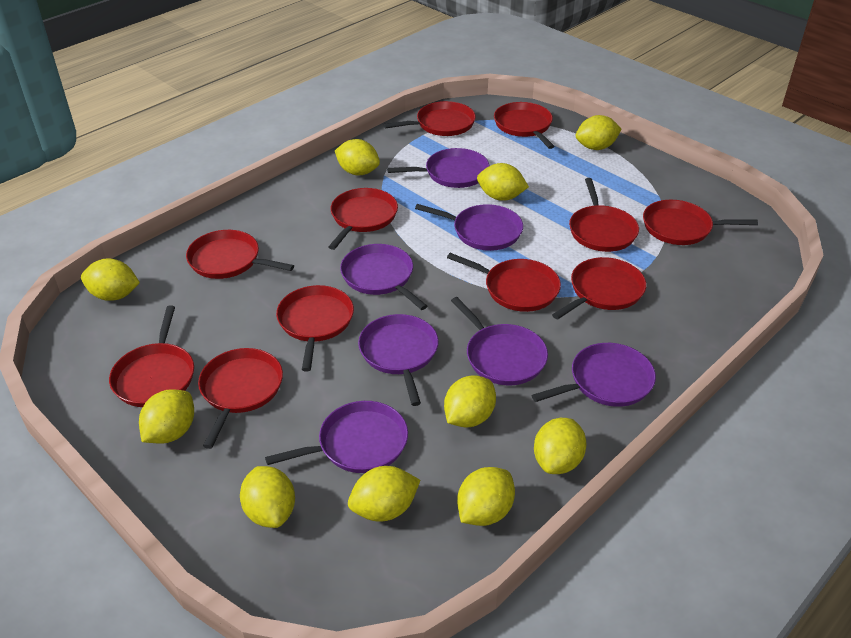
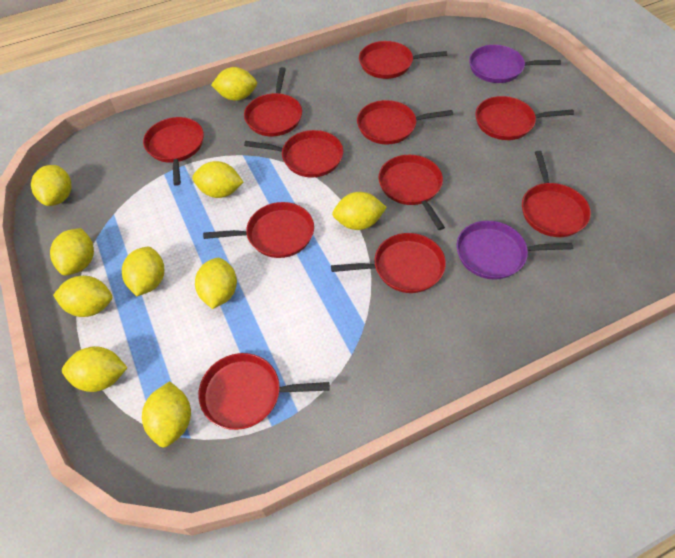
purple pan: 7 -> 2

